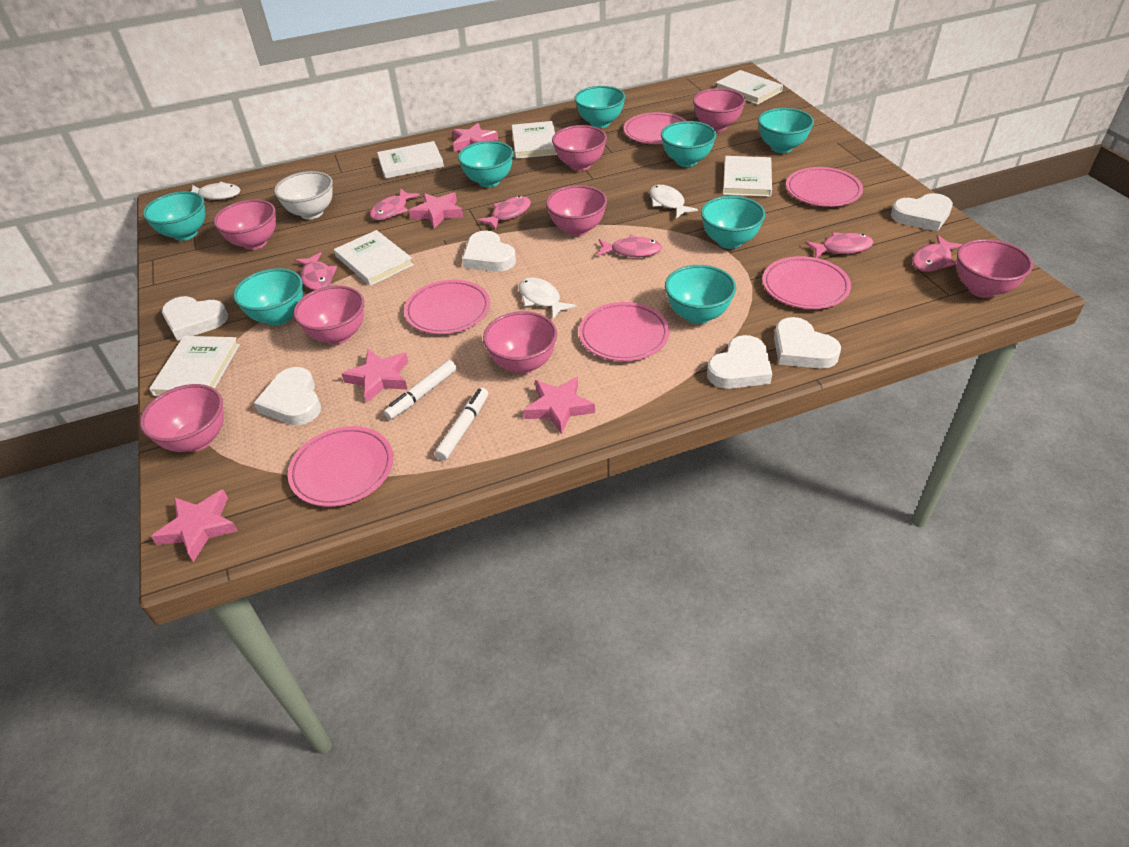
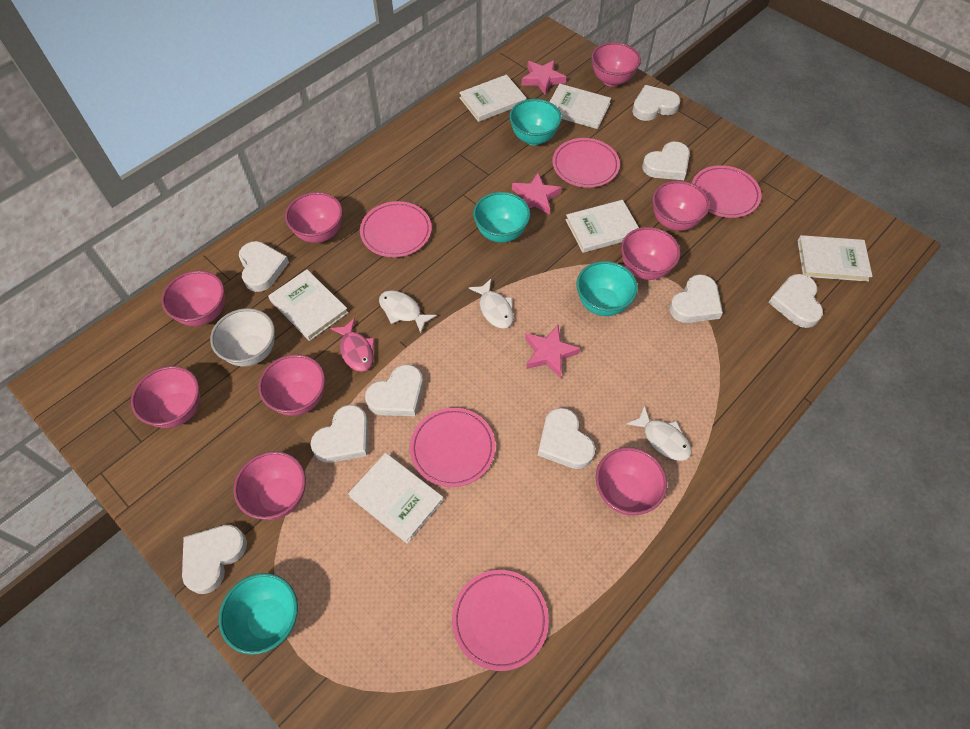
pink bowl: 8 -> 9
pink fish: 6 -> 1
pink plate: 6 -> 5
pink star: 5 -> 3
turquoise bowl: 8 -> 4
white heart: 6 -> 9
white marker: 2 -> 0

